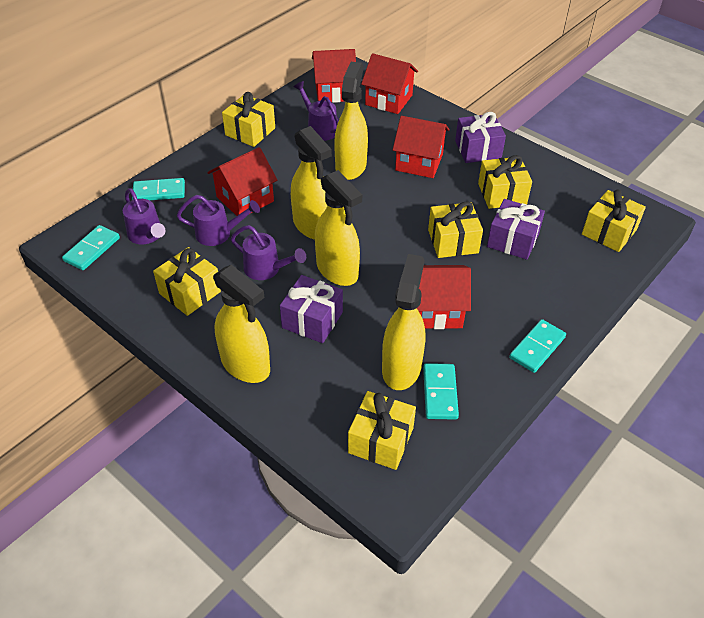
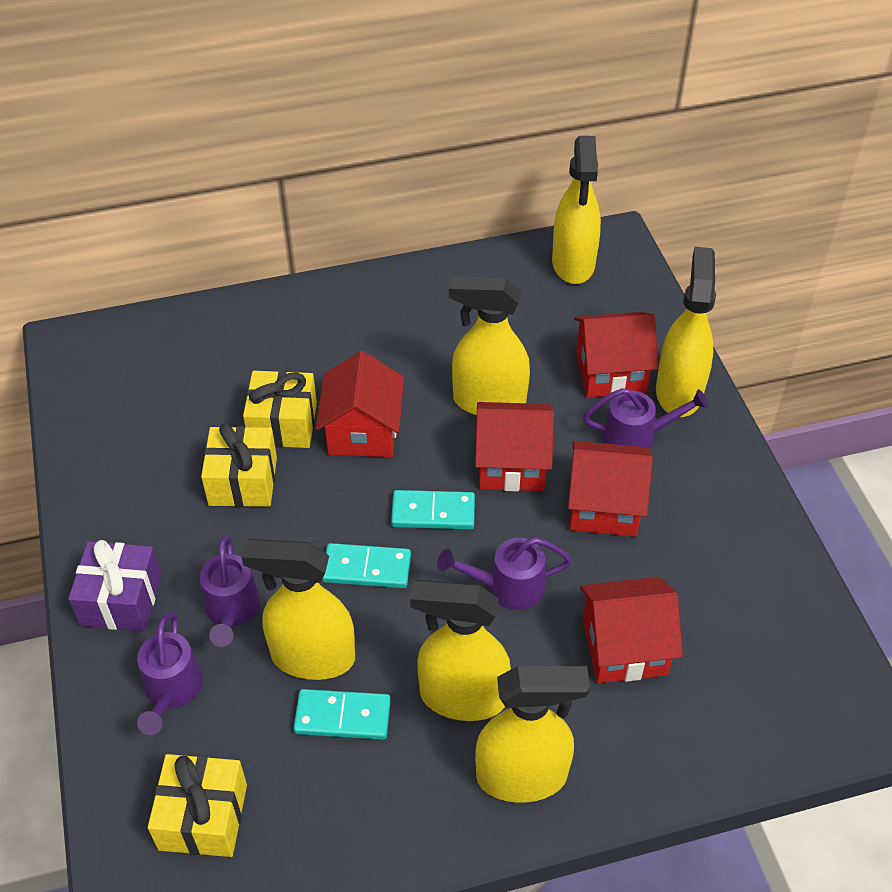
purple gift: 3 -> 1
turquoise domino: 4 -> 3
yellow gift: 6 -> 3
yellow spray bottle: 5 -> 6

